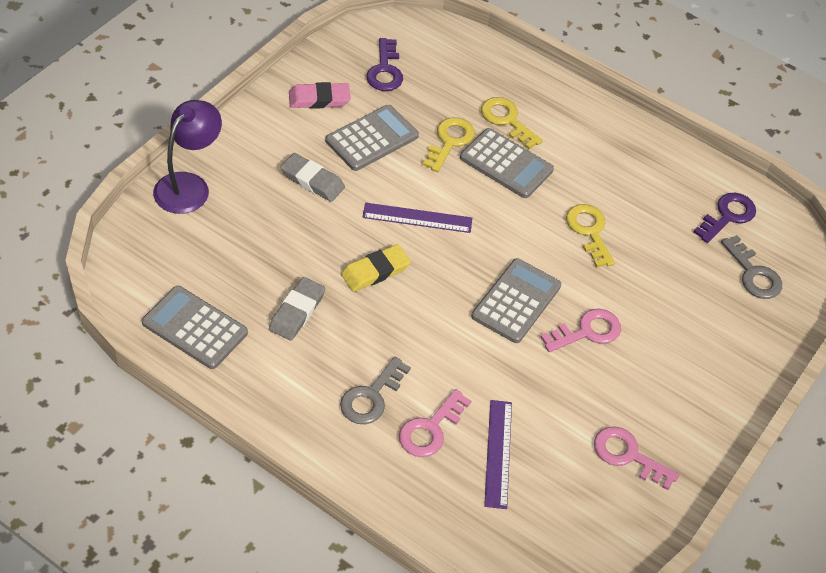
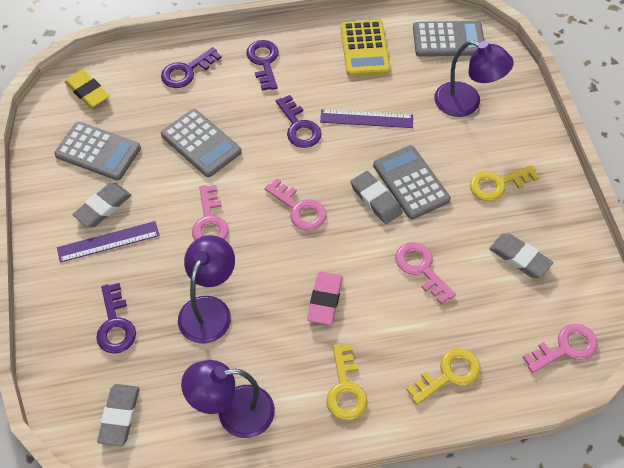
grey eraser: 2 -> 4
grey key: 2 -> 0
pink key: 3 -> 4
purple key: 2 -> 4
purple lamp: 1 -> 3
yellow calculator: 0 -> 1

